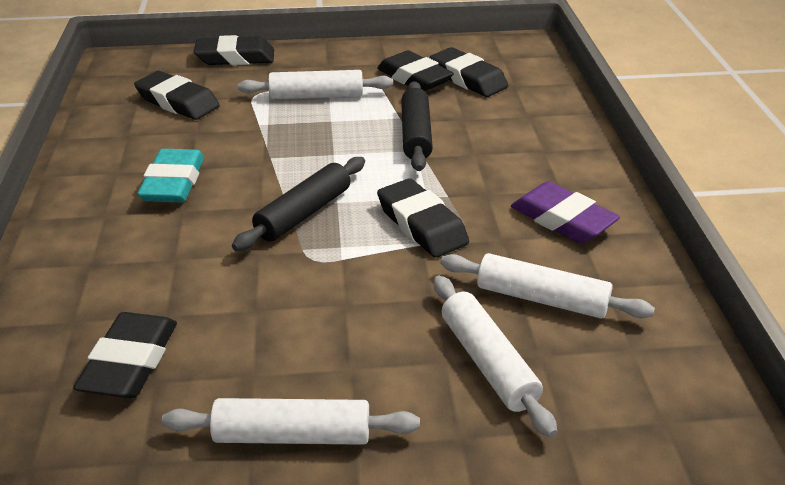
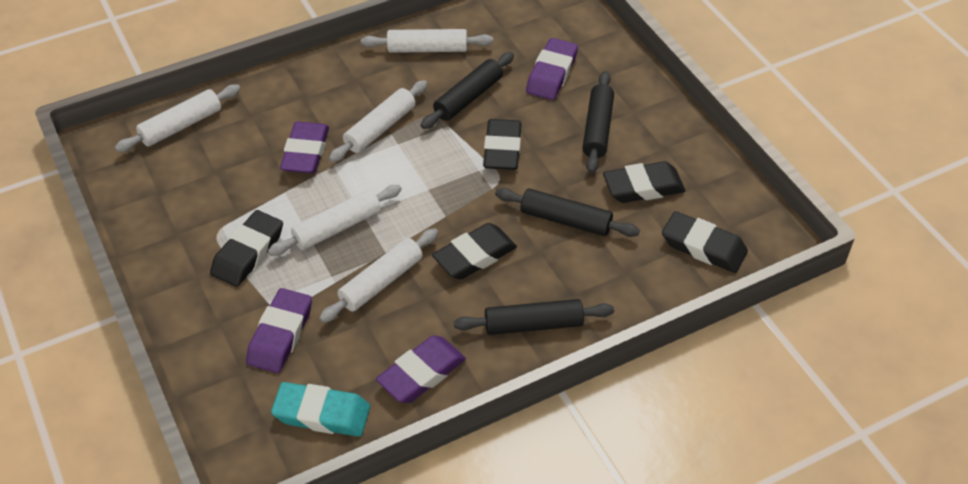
black eraser: 6 -> 5
black rolling pin: 2 -> 4
purple eraser: 1 -> 4
white rolling pin: 4 -> 5

